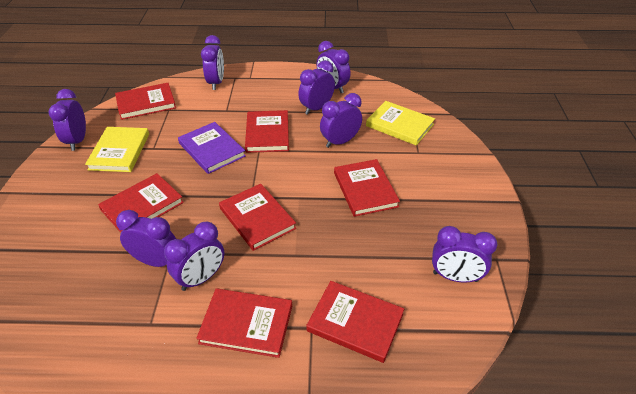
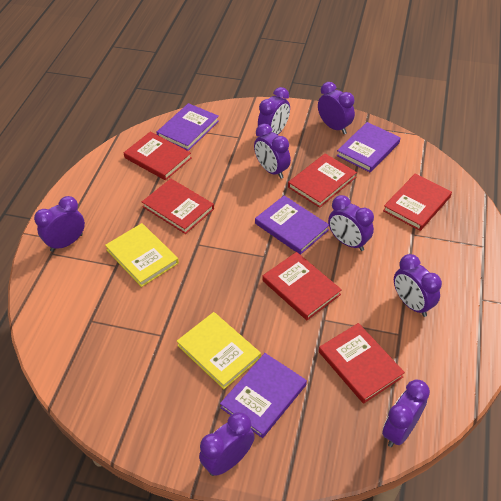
purple book: 1 -> 4
red book: 7 -> 6

